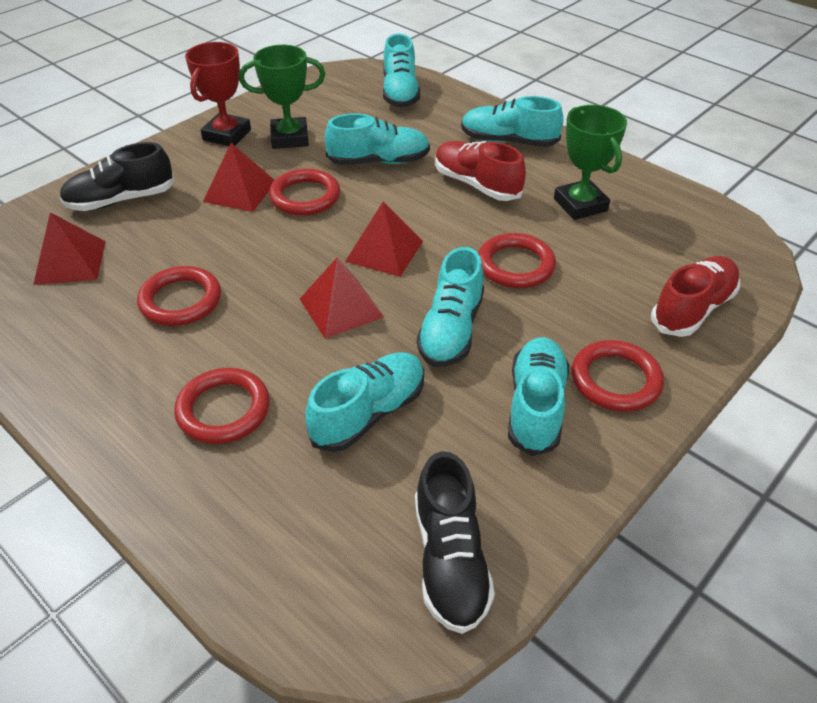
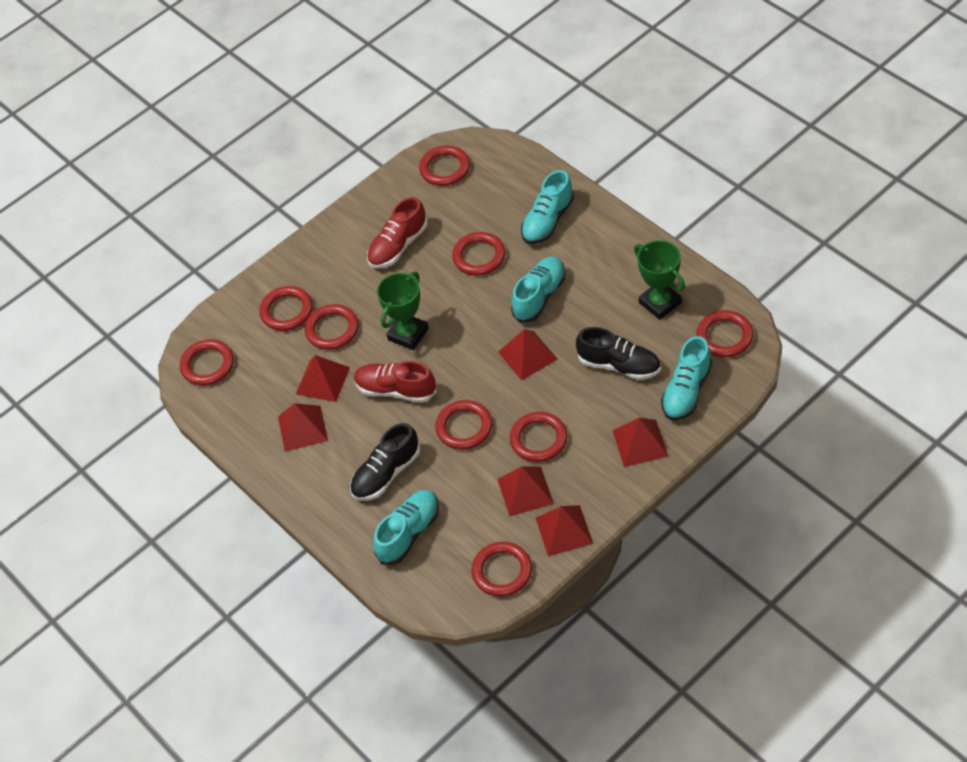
red pyramid: 4 -> 6
red ring: 5 -> 9
red trophy: 1 -> 0
turquoise shoe: 6 -> 4

